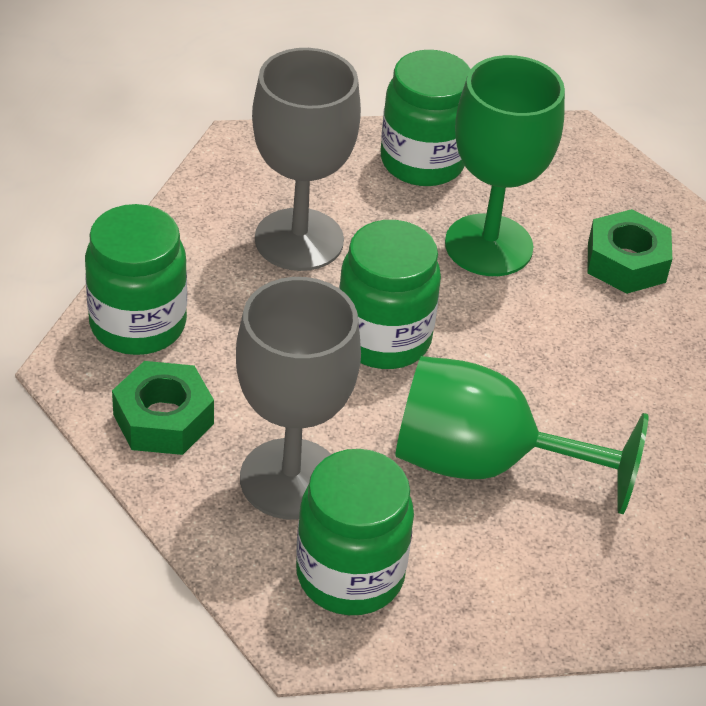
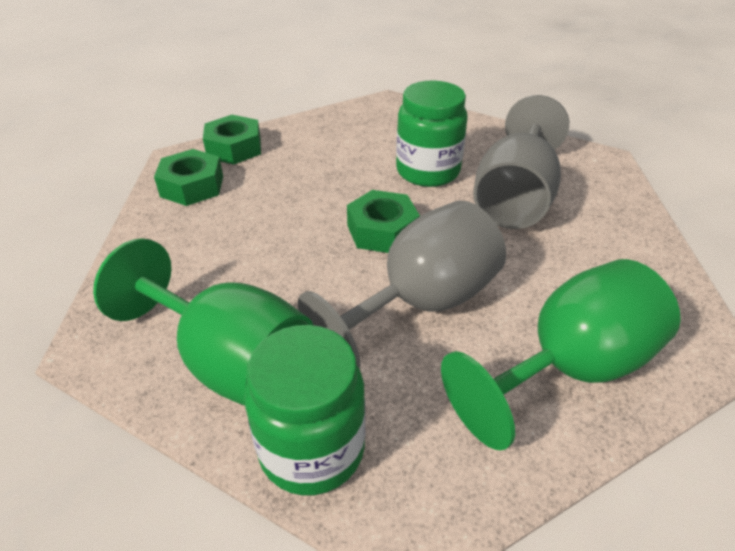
green jar: 4 -> 2
green nut: 2 -> 3

